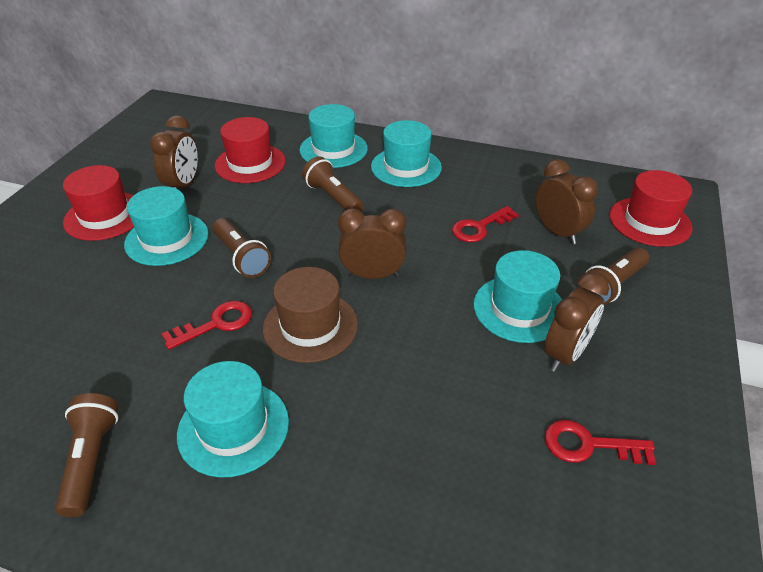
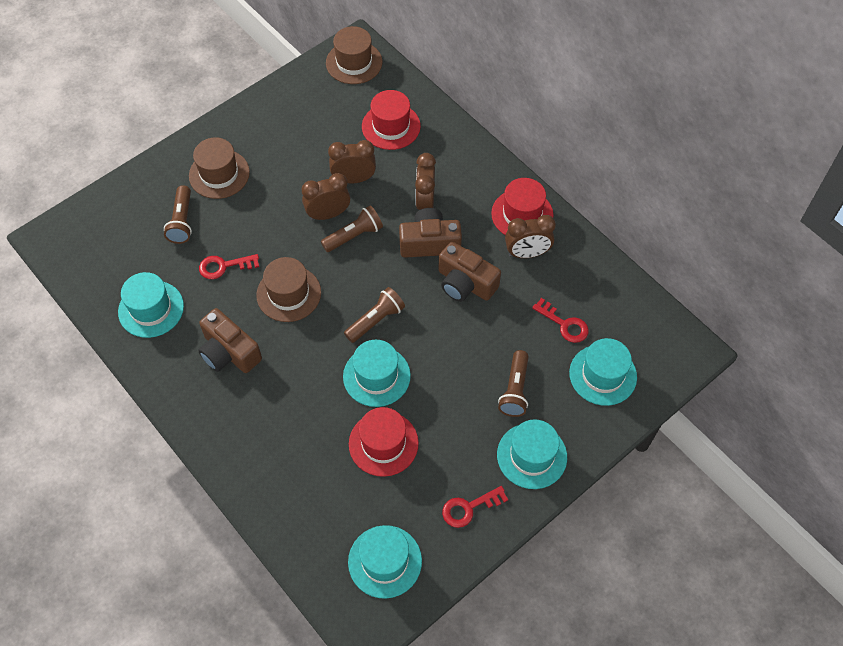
brown camera: 0 -> 3
brown hat: 1 -> 3

